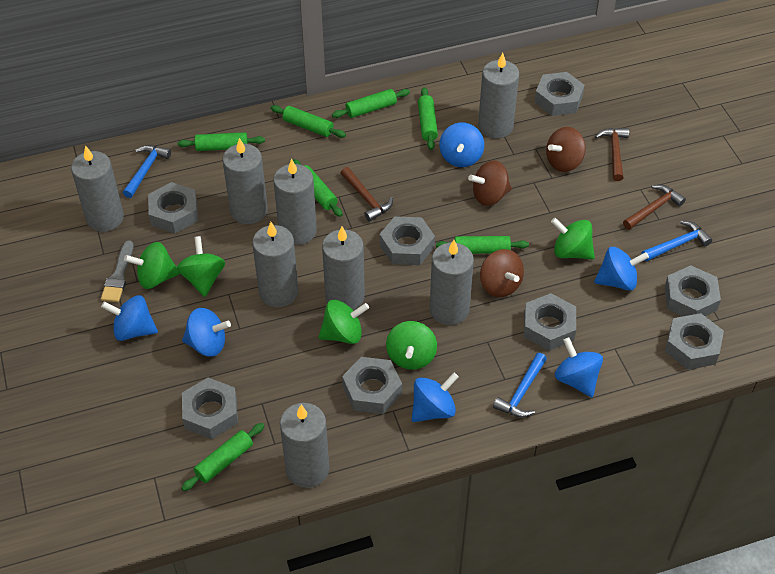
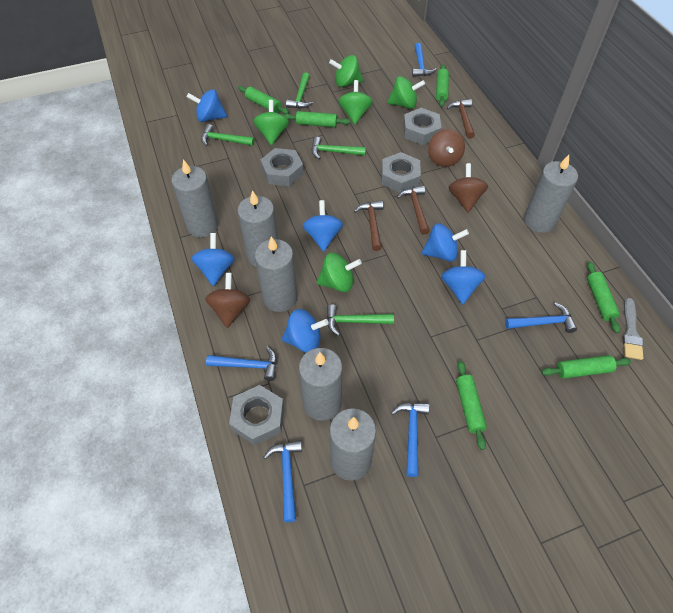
blue hammer: 3 -> 5
green hammer: 0 -> 4
green rolling pin: 7 -> 6
grey candle: 8 -> 6
grey nut: 8 -> 4

